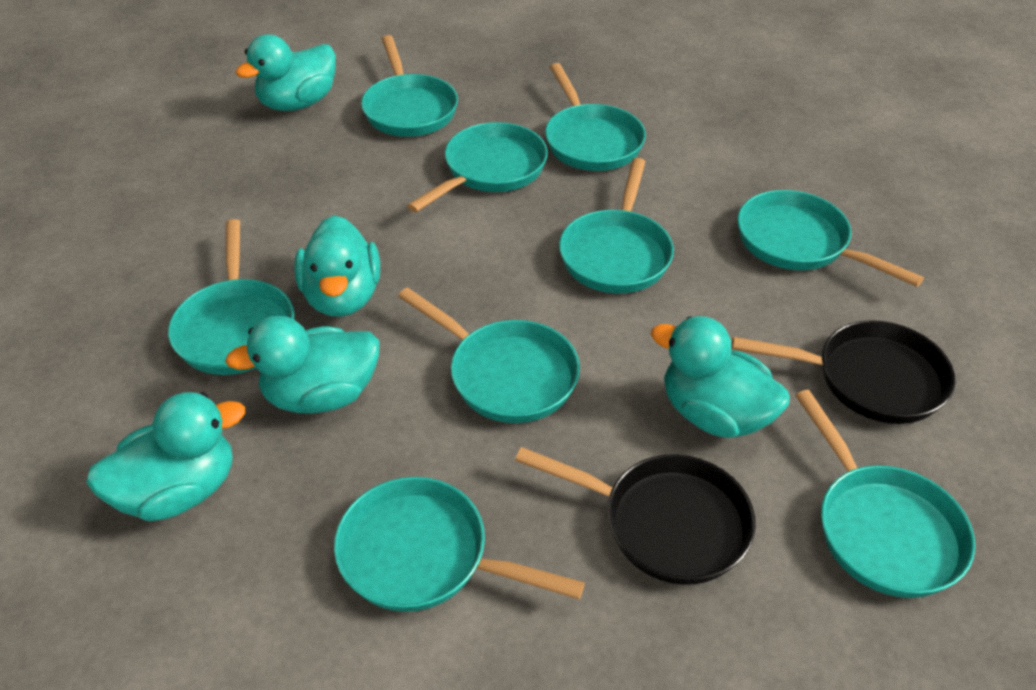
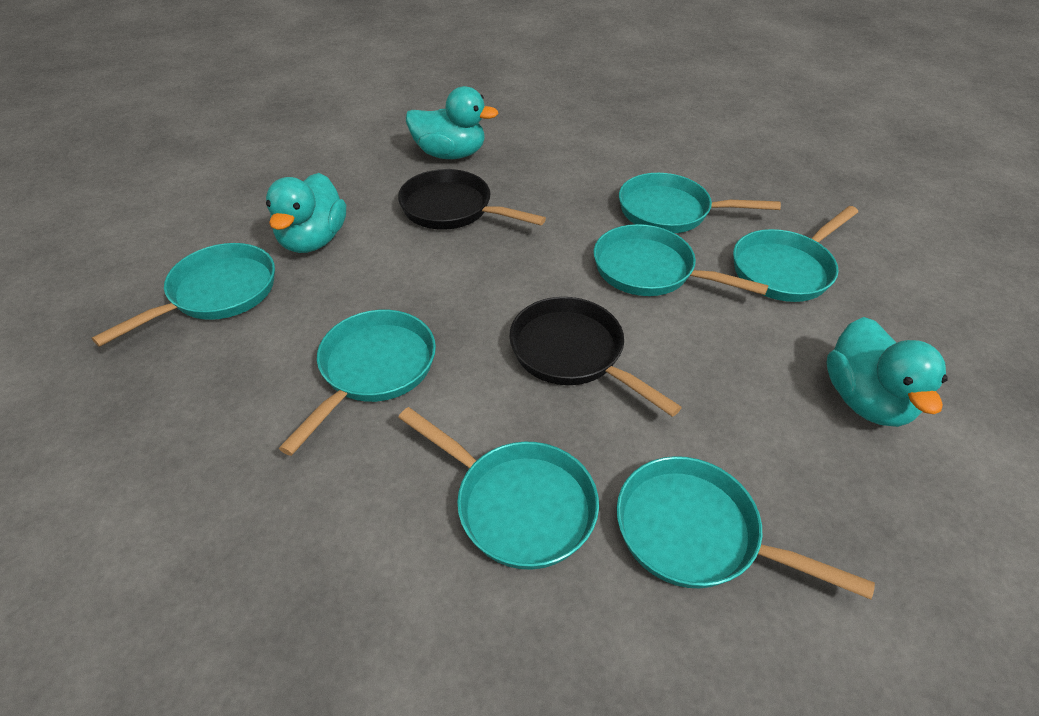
turquoise duck: 5 -> 3
turquoise pan: 9 -> 7

